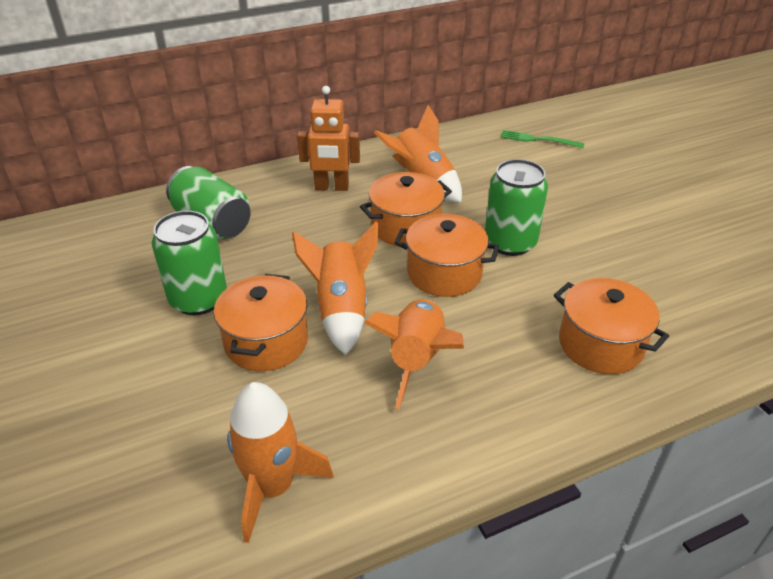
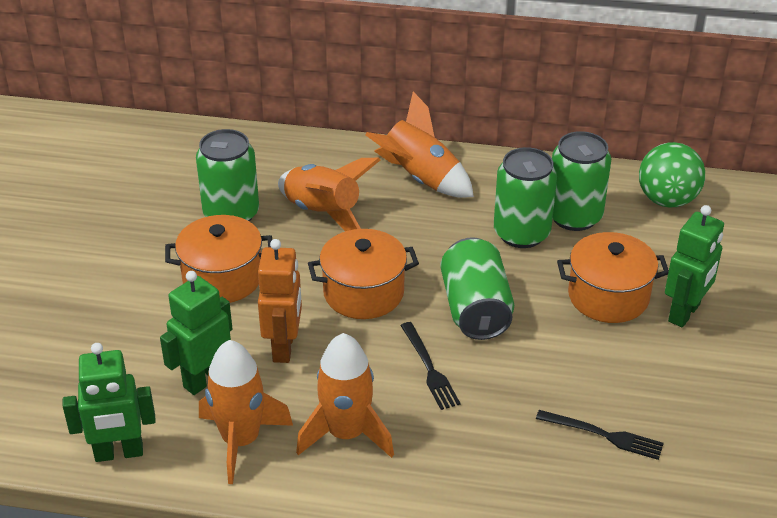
black fork: 0 -> 2
green ball: 0 -> 1
green can: 3 -> 4
green fork: 1 -> 0
green robot: 0 -> 3
orange pot: 4 -> 3

